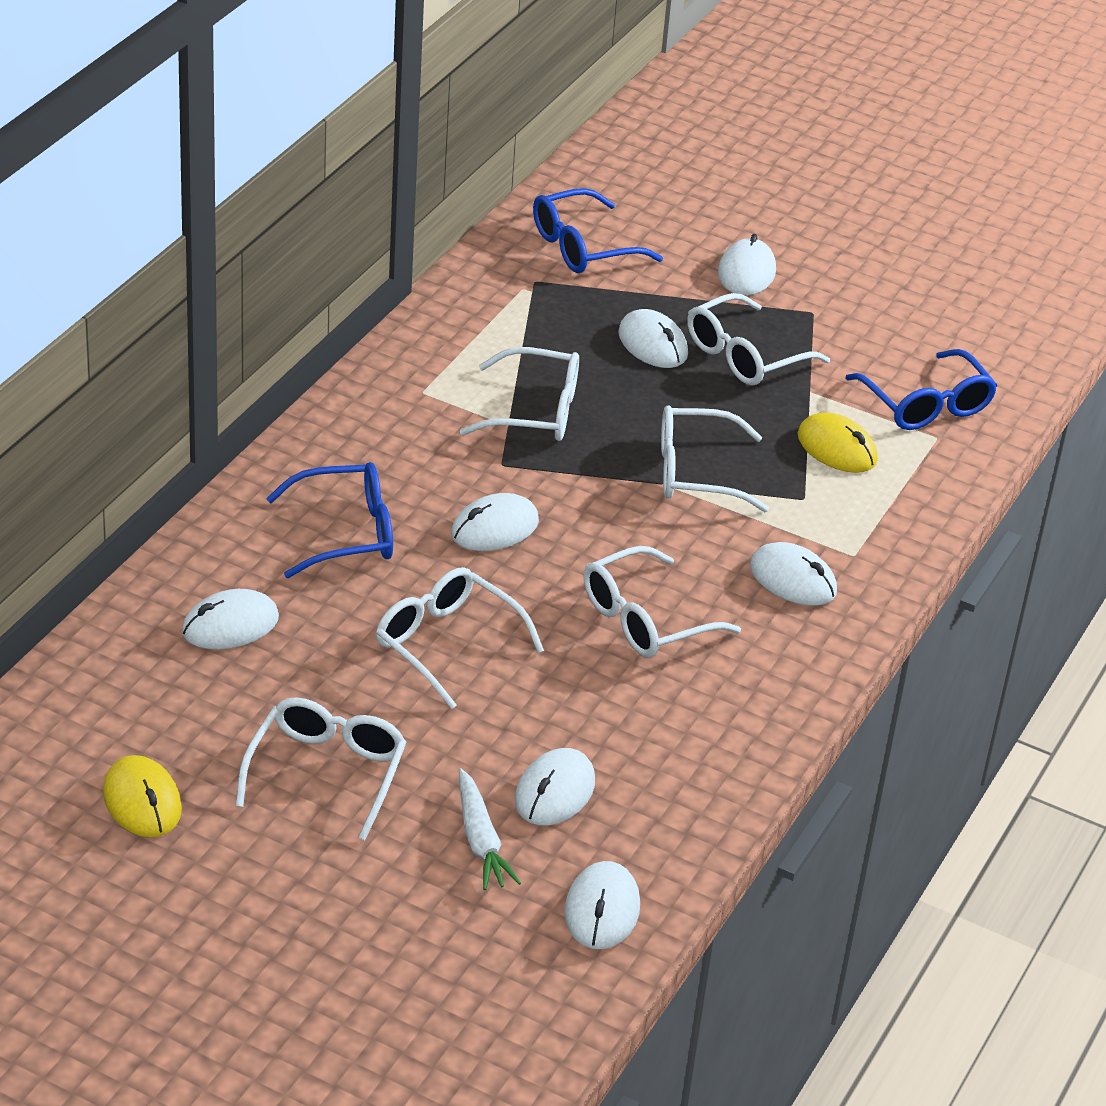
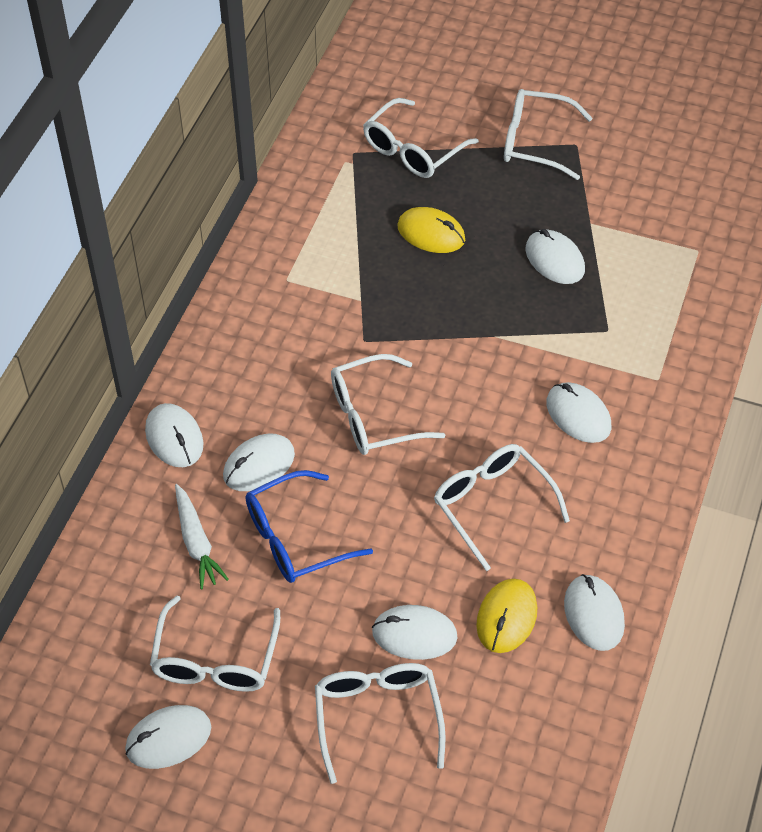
blue glasses: 3 -> 1

